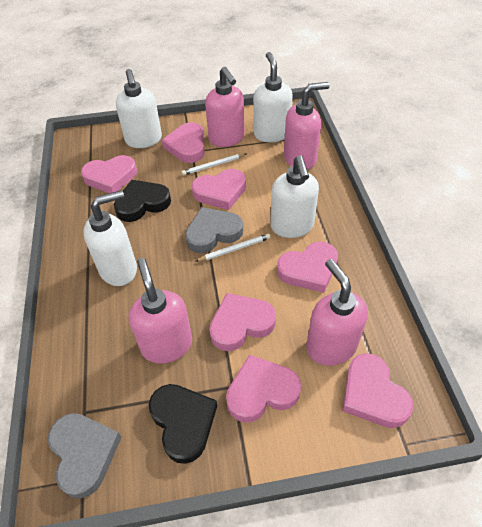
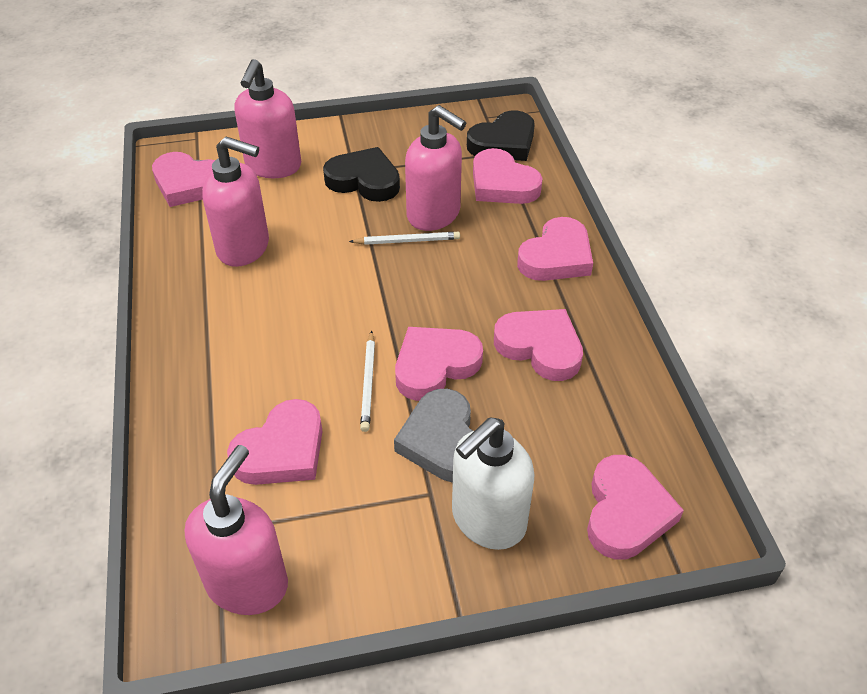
grey heart: 2 -> 1
white soap dispenser: 4 -> 1

